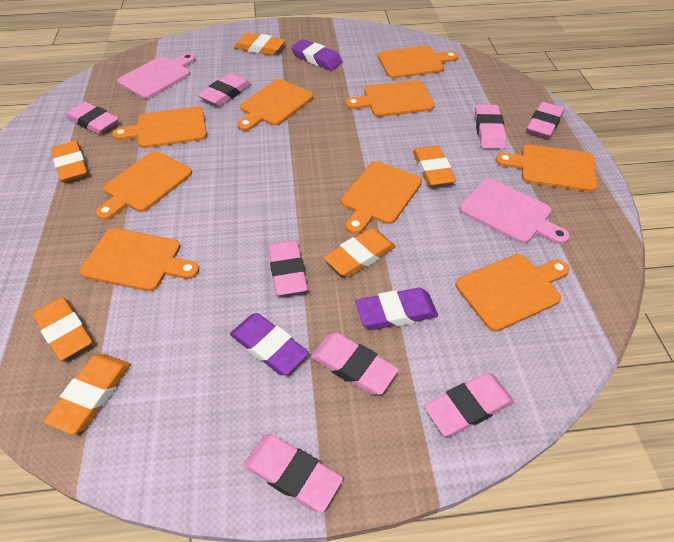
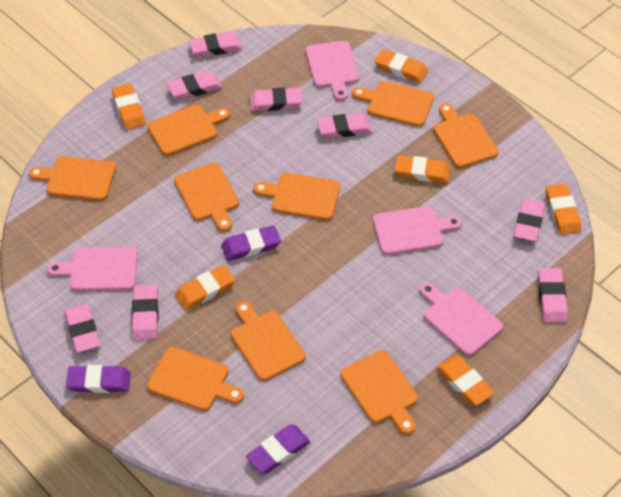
pink cutting board: 2 -> 4

